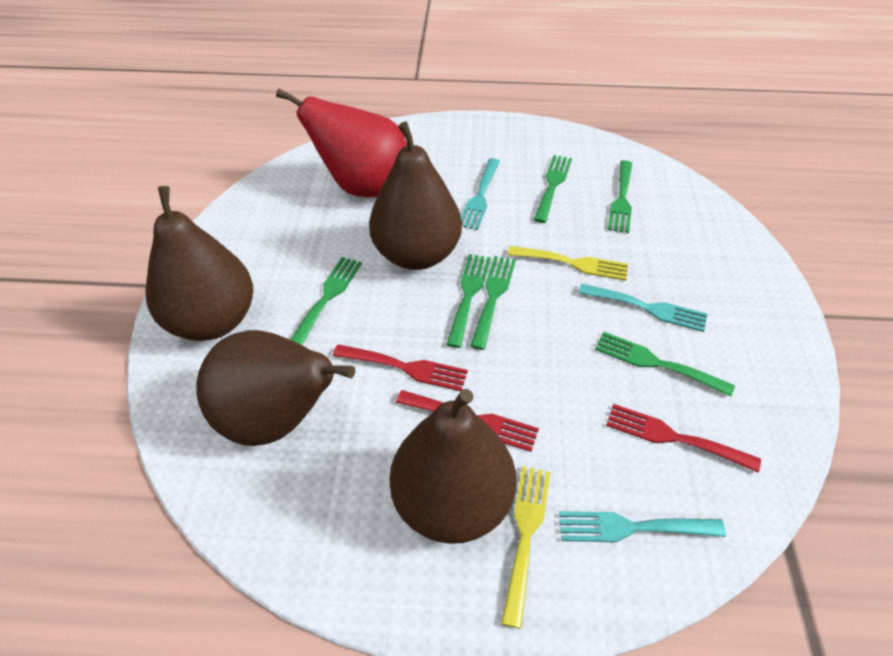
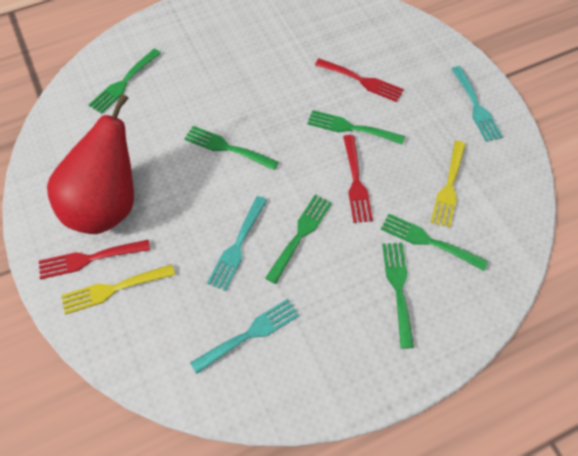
brown pear: 4 -> 0

